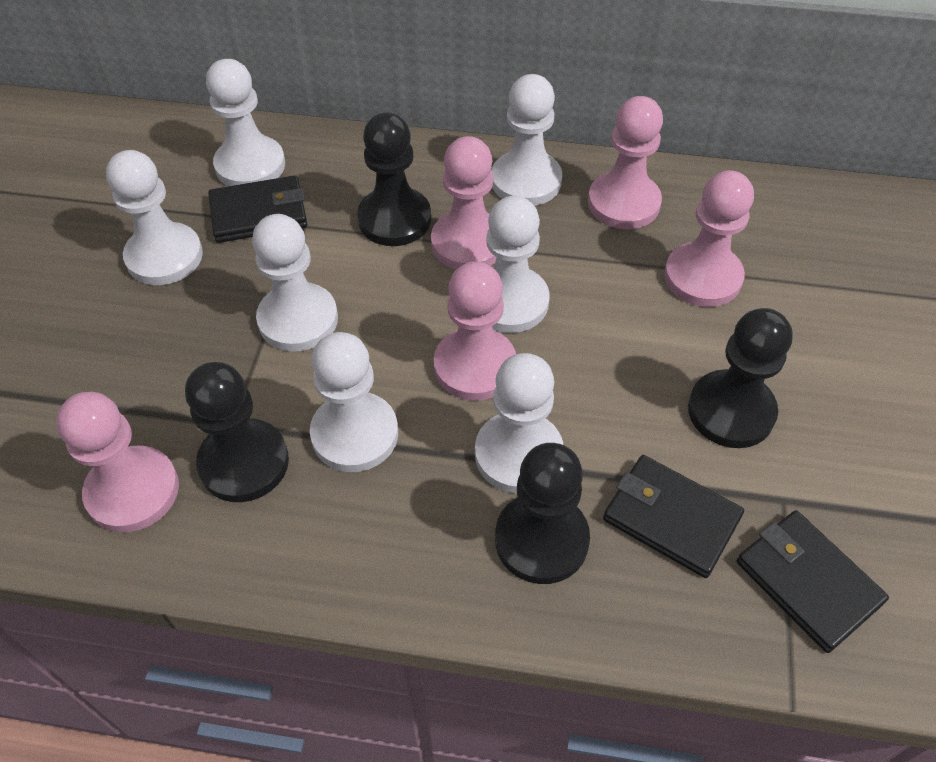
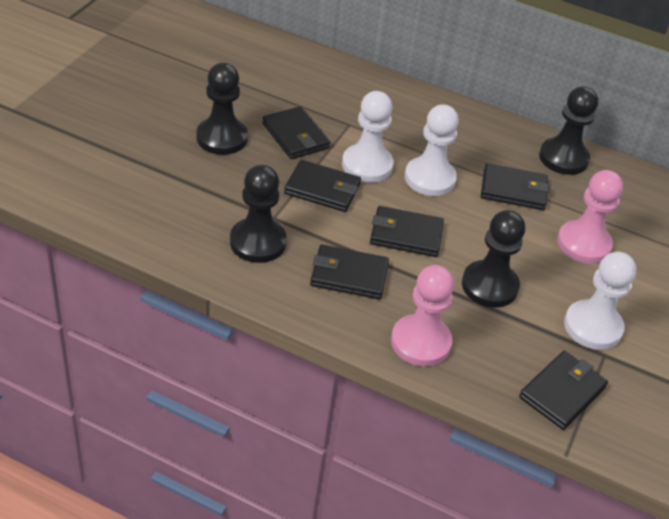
black wallet: 3 -> 6
pink pawn: 5 -> 2
white pawn: 7 -> 3

